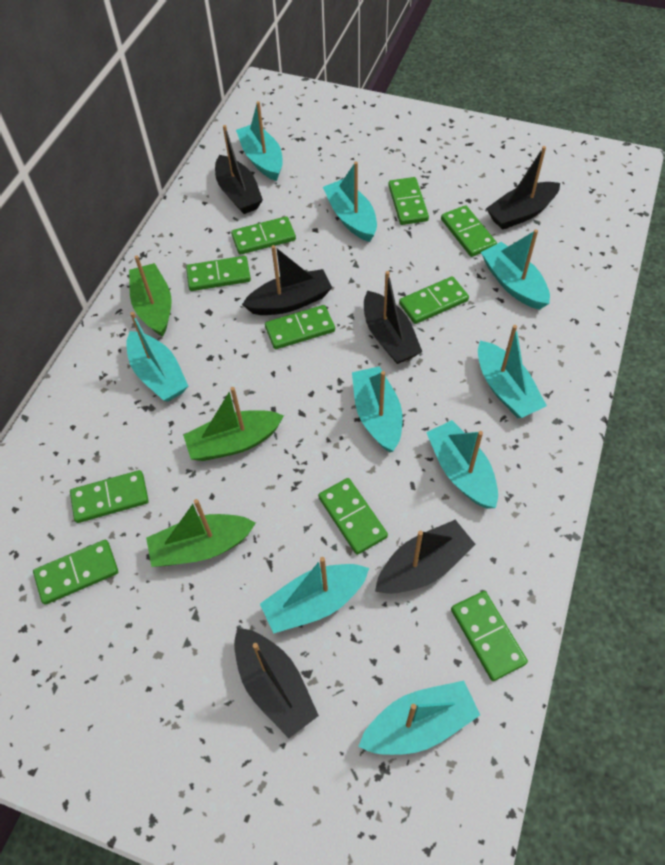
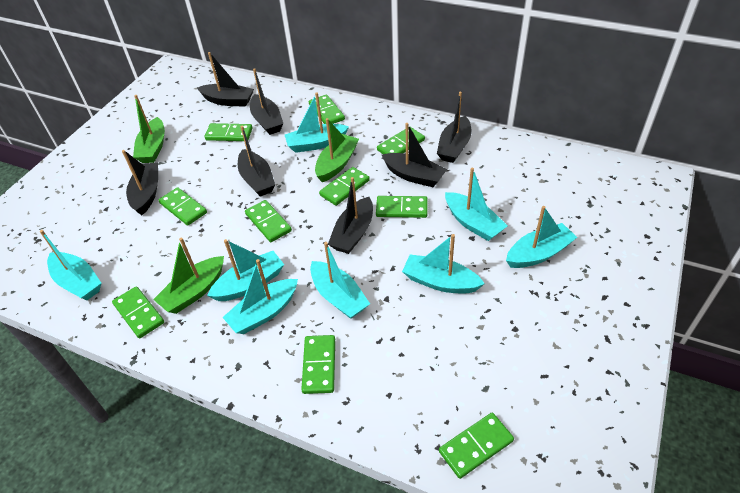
black boat: 6 -> 7
turquoise boat: 9 -> 8

